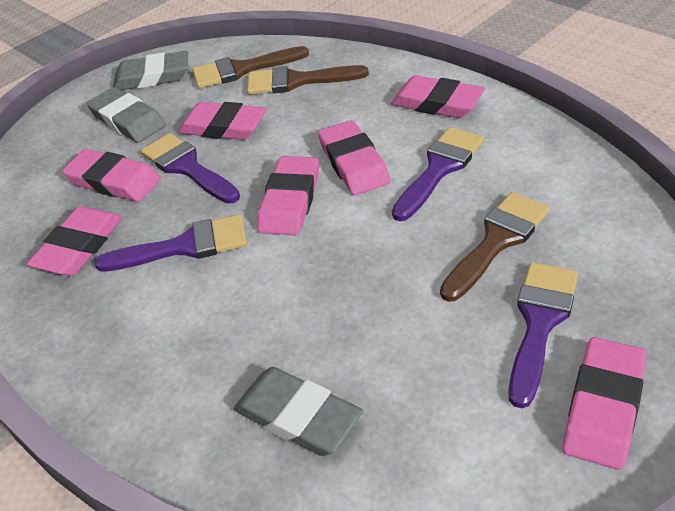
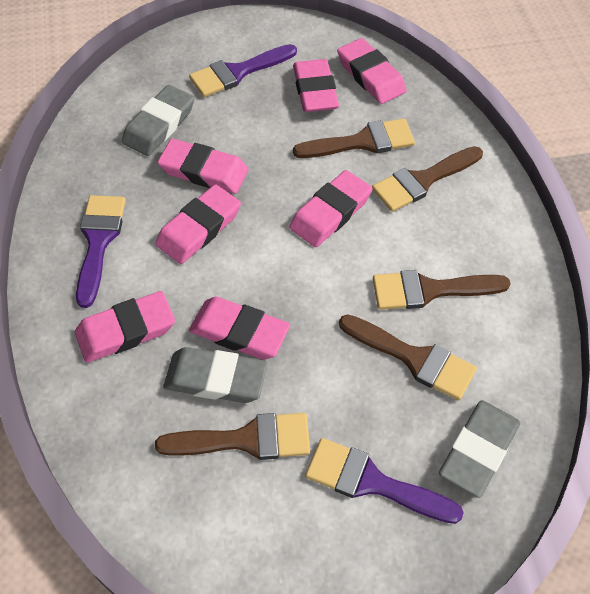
brown brush: 3 -> 5
purple brush: 4 -> 3

